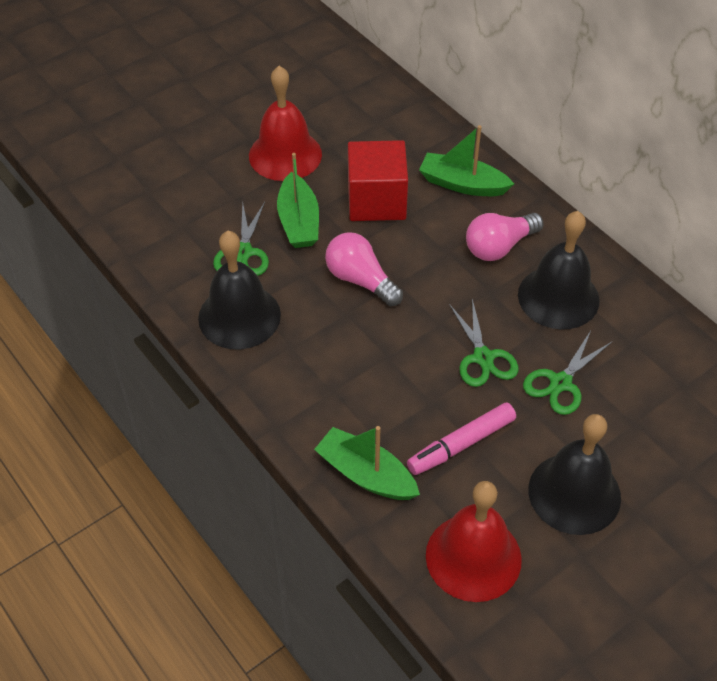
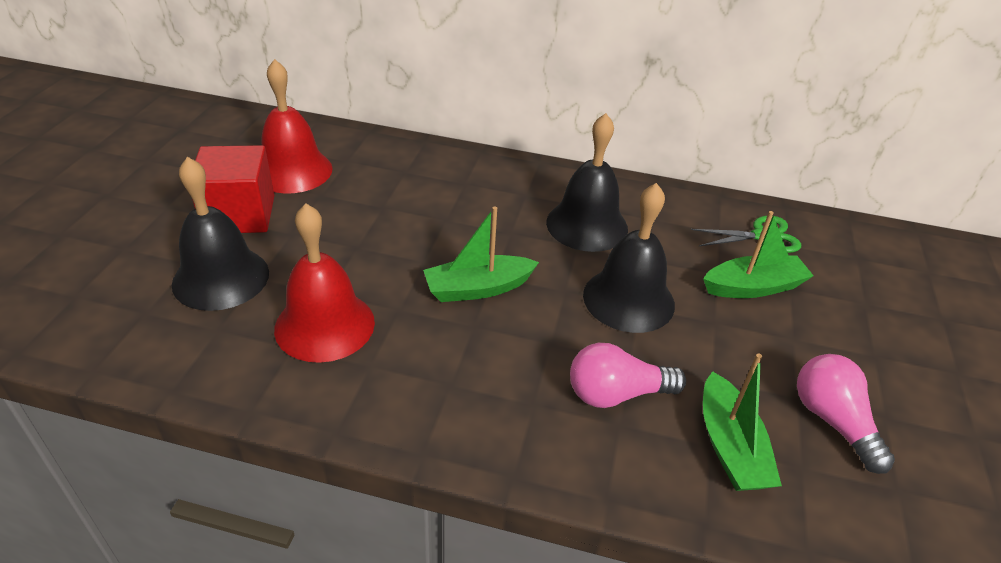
green scissors: 3 -> 1
pink marker: 1 -> 0

